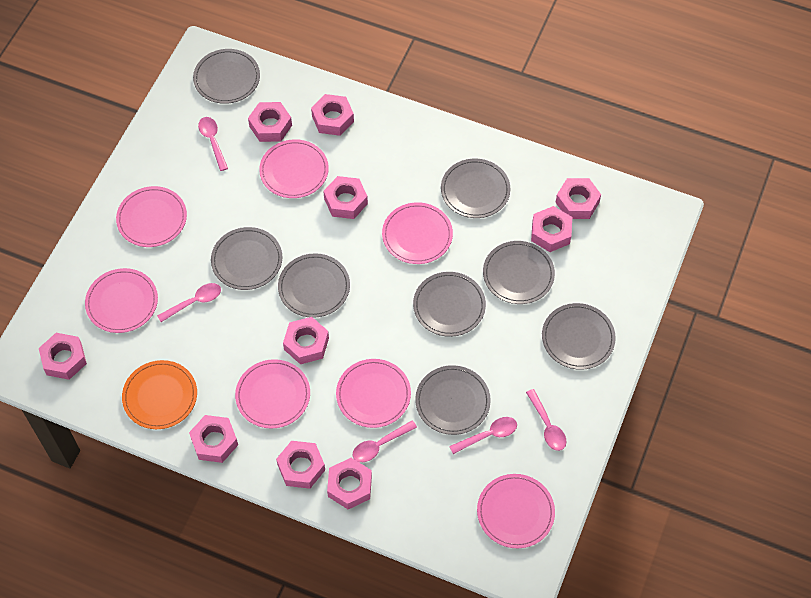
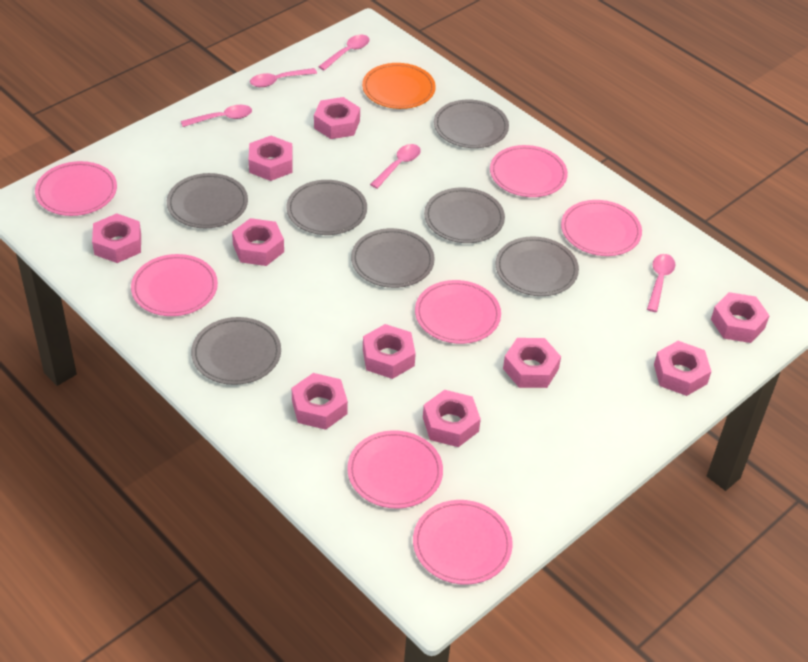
grey plate: 8 -> 7

